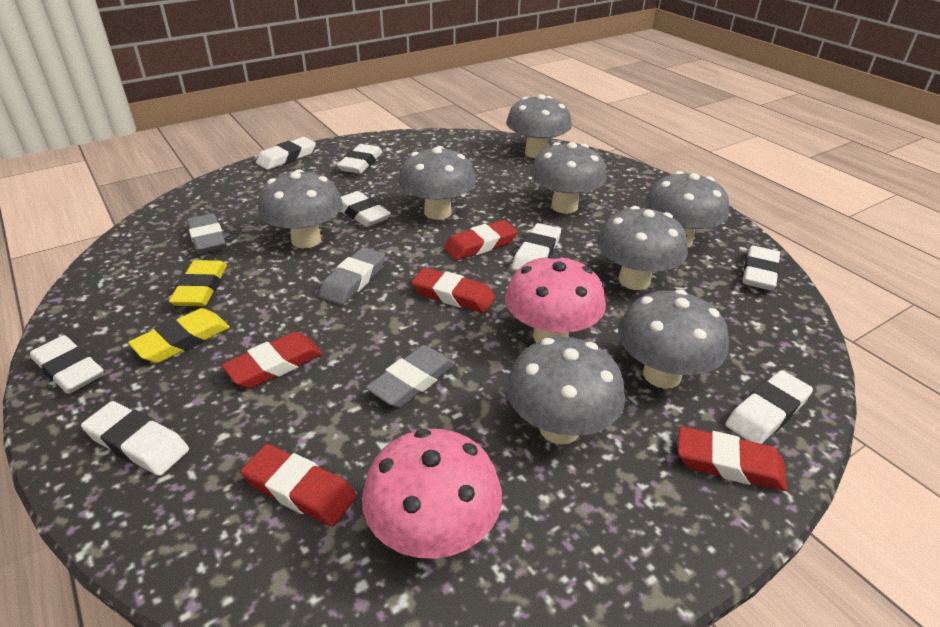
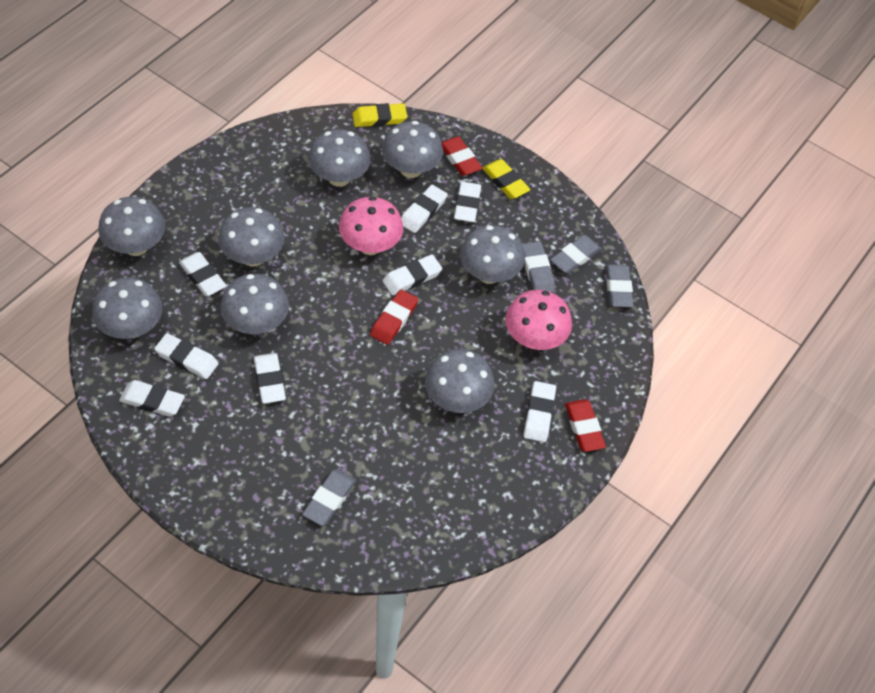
grey eraser: 3 -> 4
red eraser: 5 -> 3

